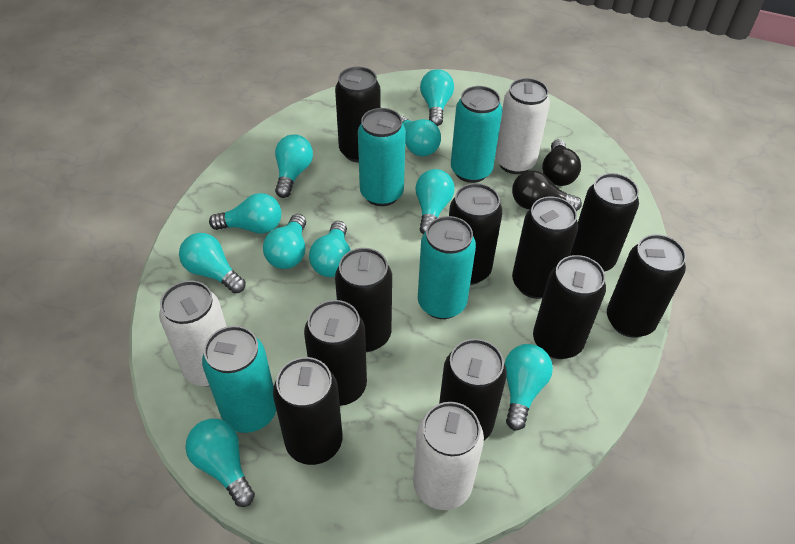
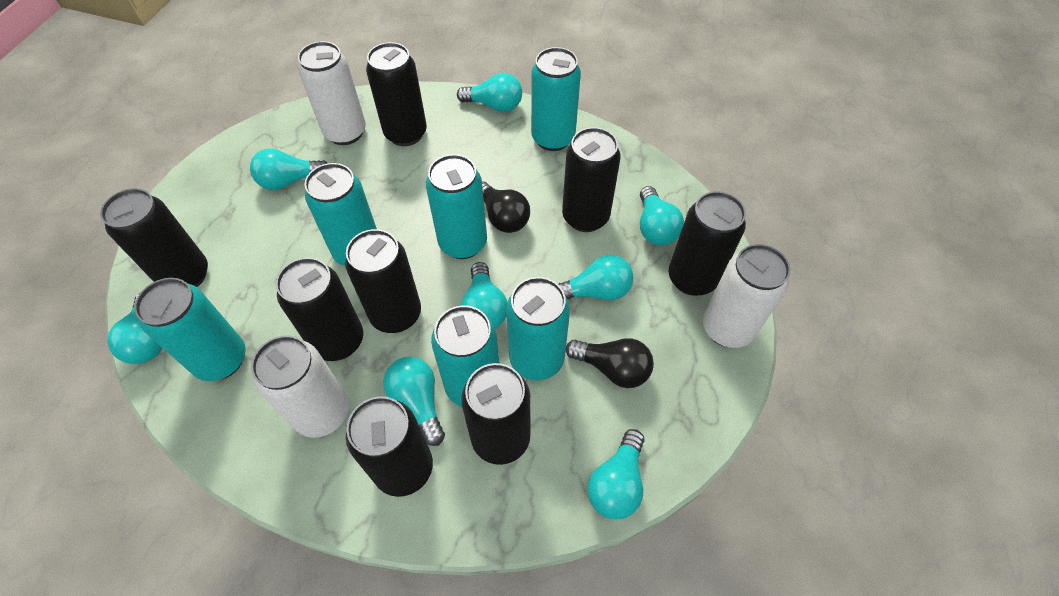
black can: 10 -> 8
turquoise can: 4 -> 6
turquoise light bulb: 10 -> 8

